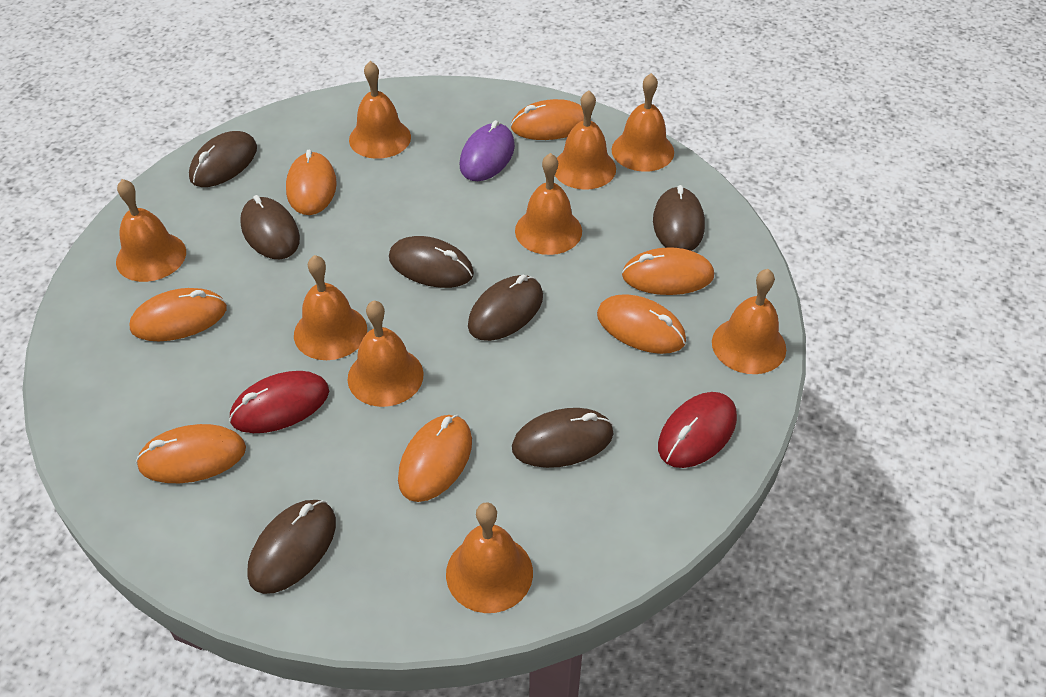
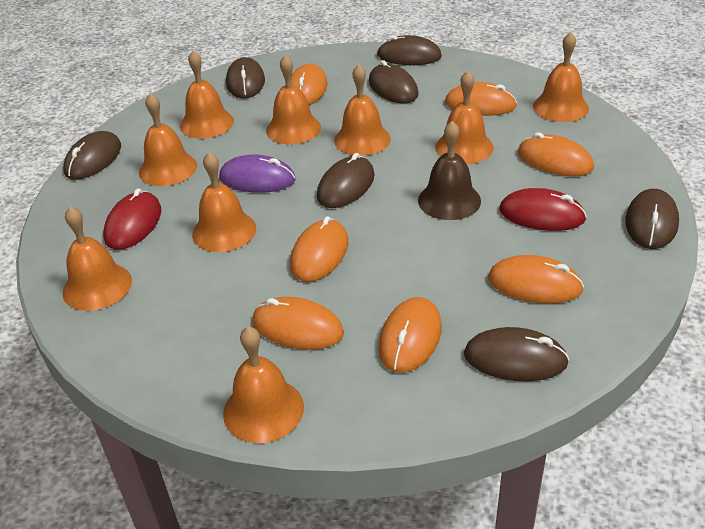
brown bell: 0 -> 1

